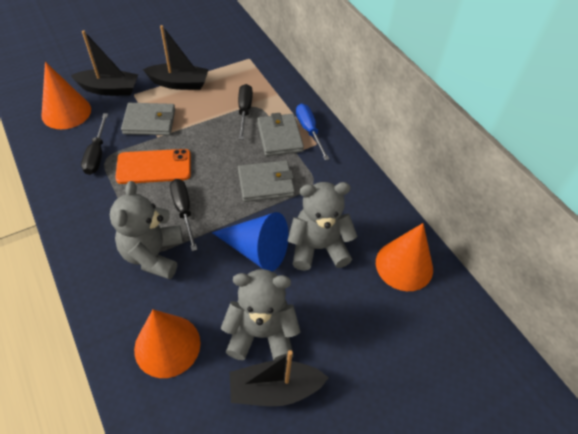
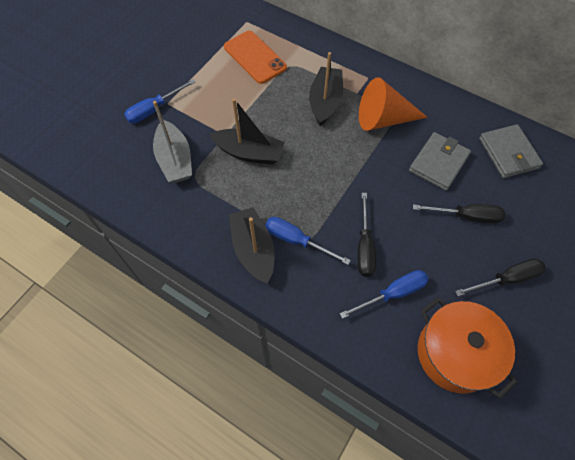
blue cone: 1 -> 0
blue screwdriver: 1 -> 3
grey boat: 0 -> 1
grey teddy bear: 3 -> 0
grey wallet: 3 -> 2
orange cone: 3 -> 1
orange pot: 0 -> 1

